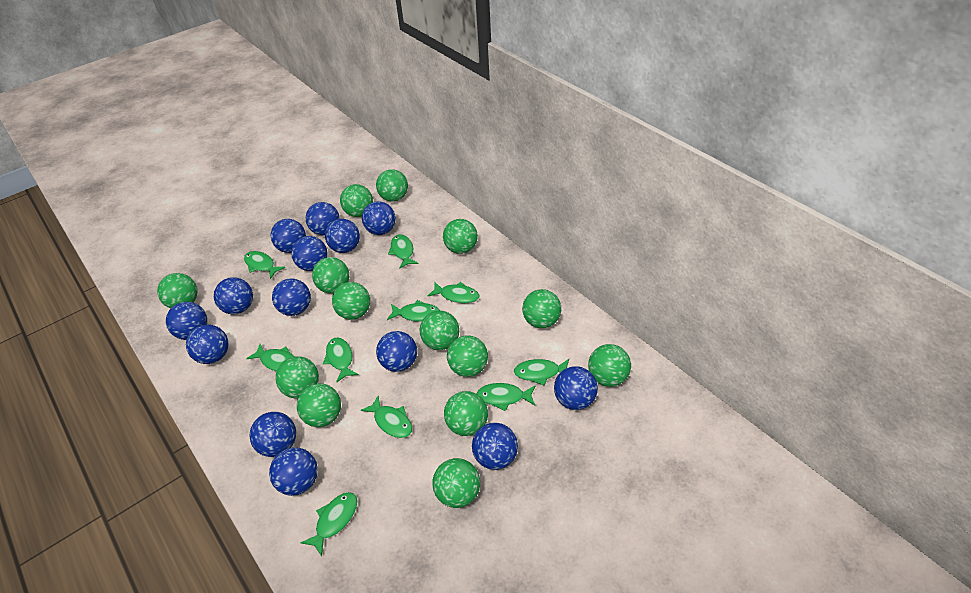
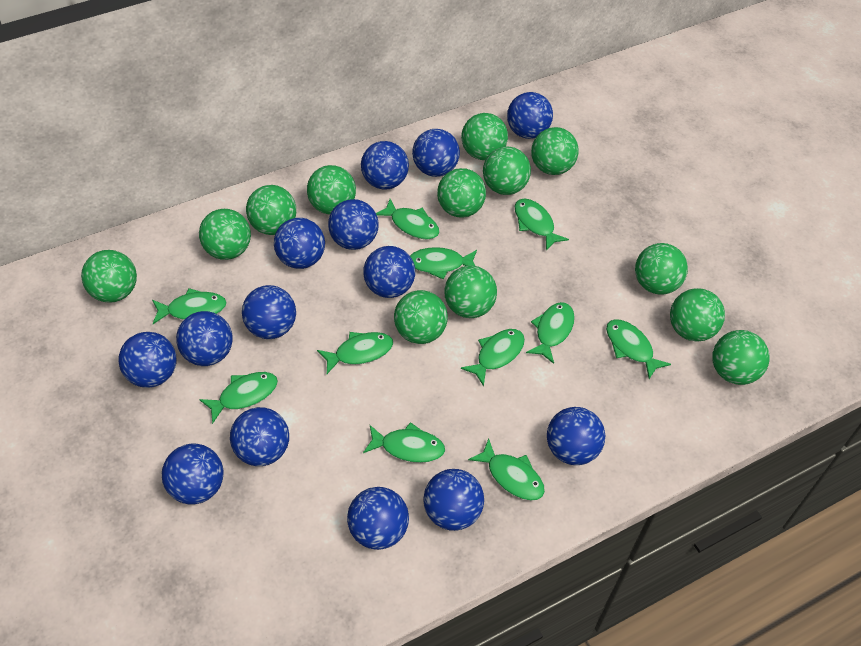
green ball: 14 -> 13
green fish: 10 -> 11

